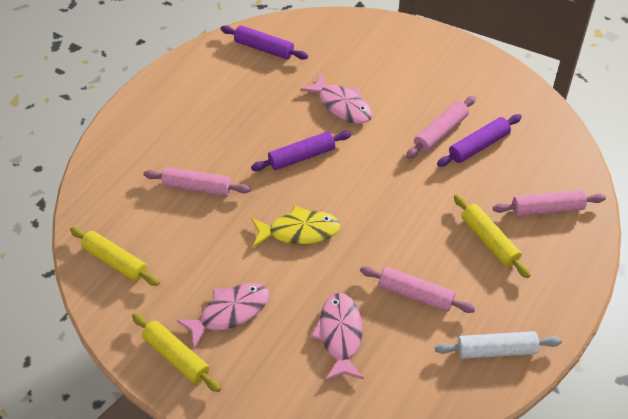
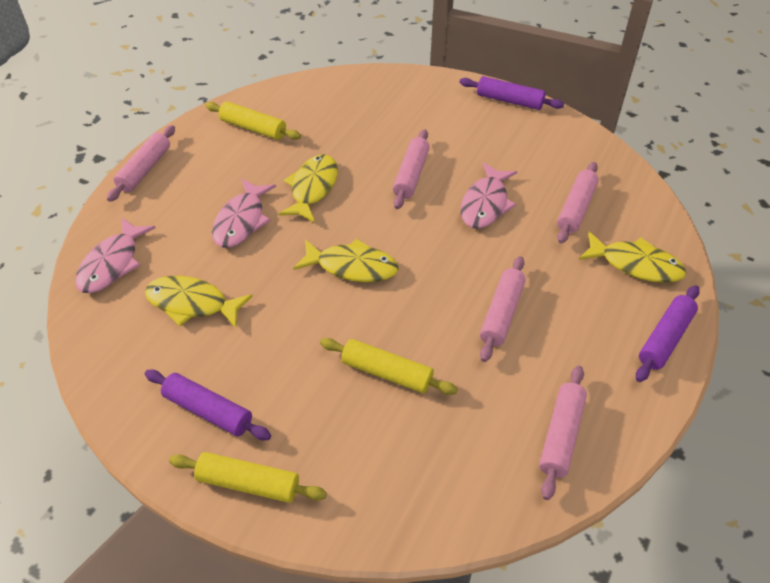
pink rolling pin: 4 -> 5
white rolling pin: 1 -> 0
yellow fish: 1 -> 4

